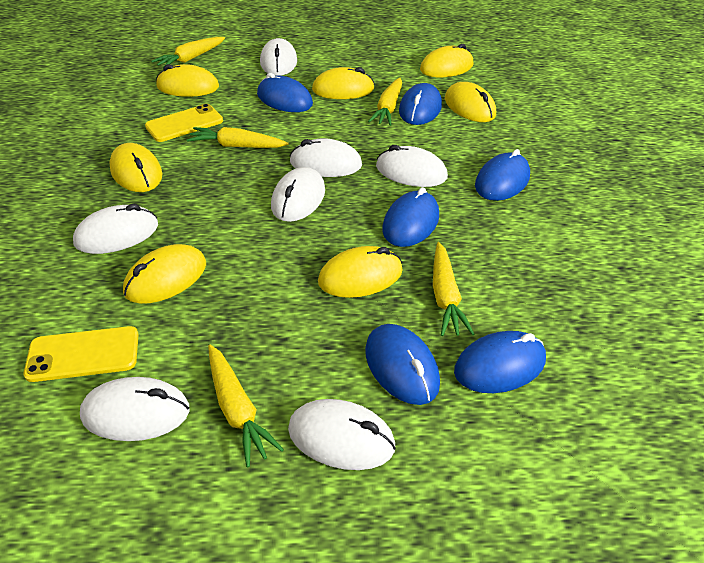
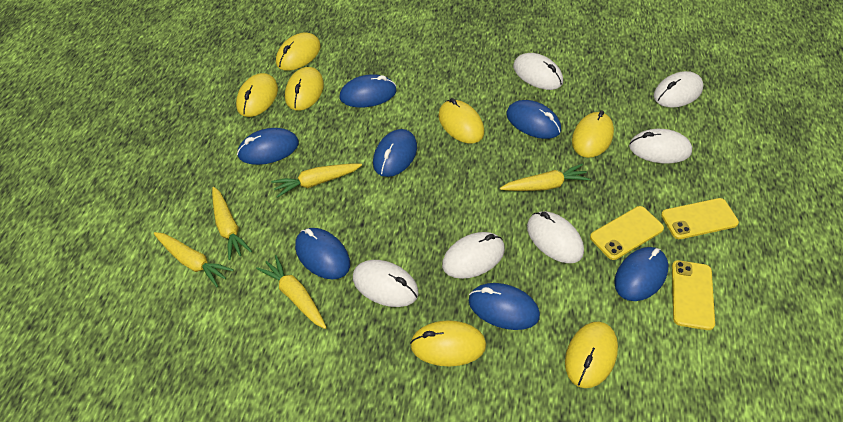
blue mouse: 6 -> 7
white mouse: 7 -> 6
yellow phone: 2 -> 3

